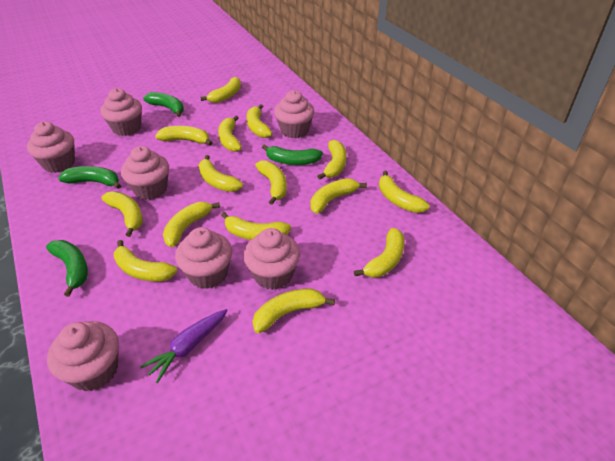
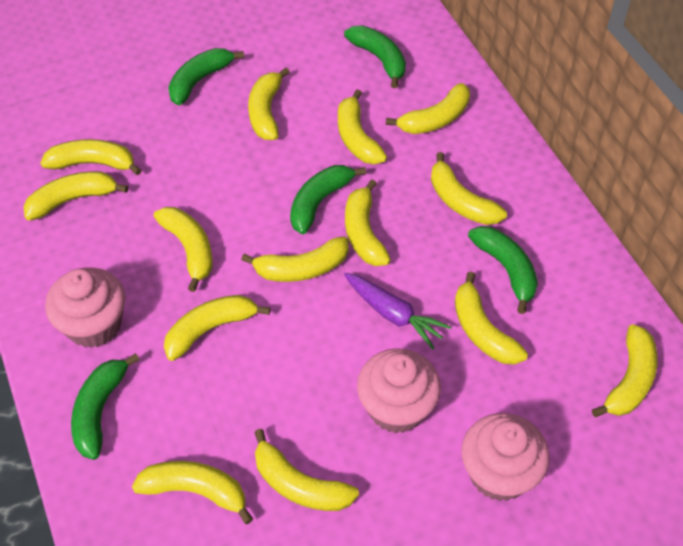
green banana: 4 -> 5
pink cupcake: 7 -> 3
yellow banana: 15 -> 14

